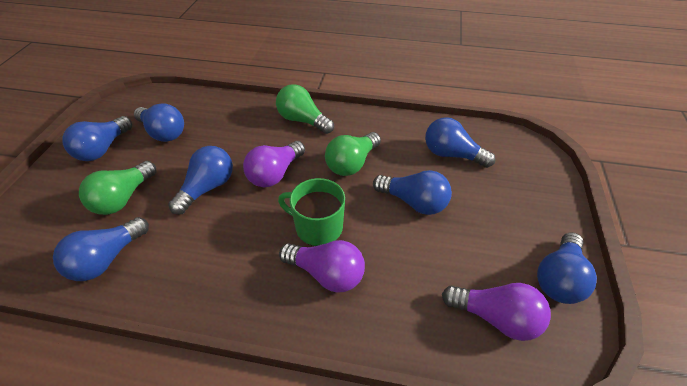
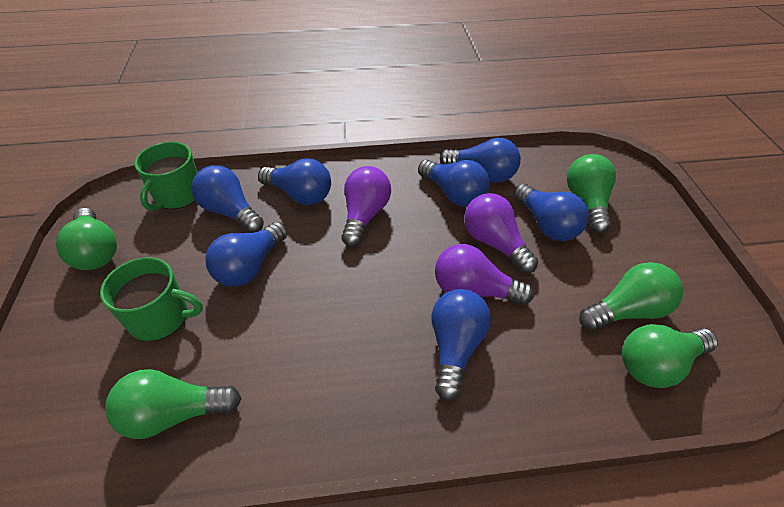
green light bulb: 3 -> 5
green mug: 1 -> 2

